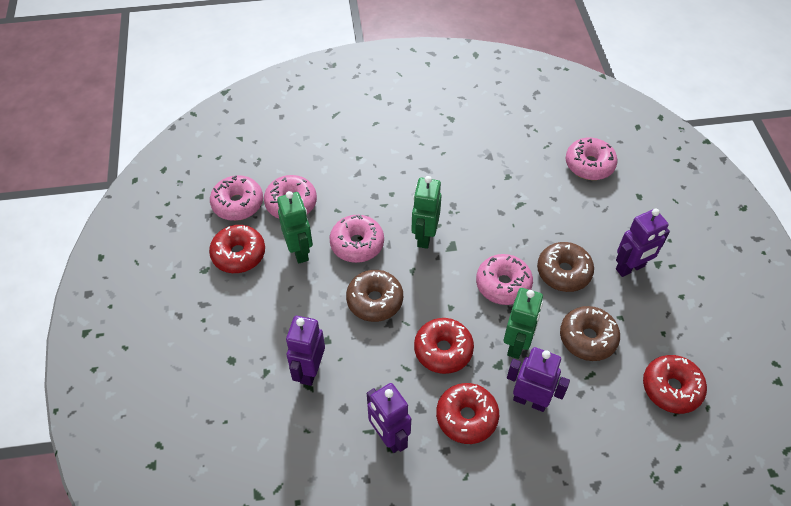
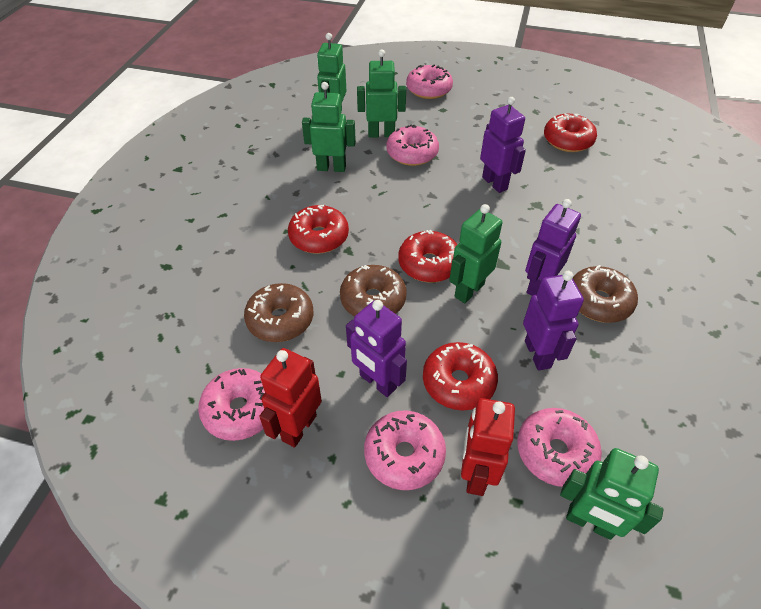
green robot: 3 -> 5
red robot: 0 -> 2

